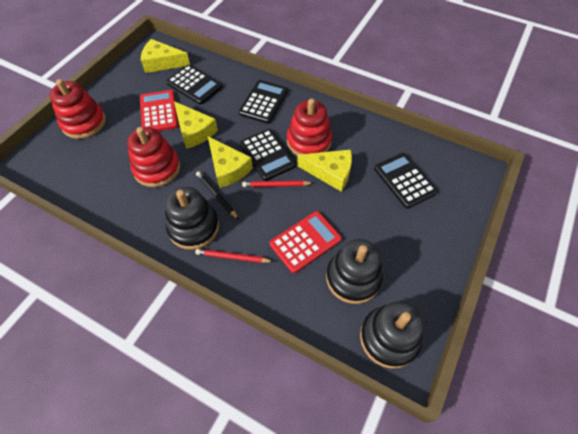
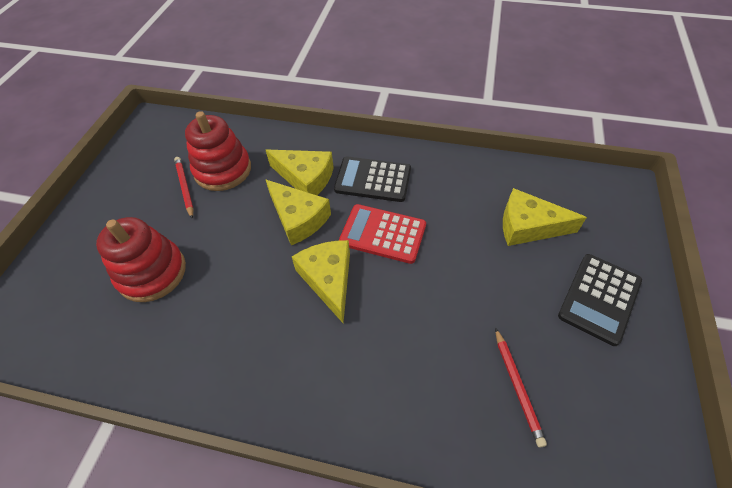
black calculator: 4 -> 2
black pencil: 1 -> 0
black stacking toy: 3 -> 0
red calculator: 2 -> 1
red stacking toy: 3 -> 2

